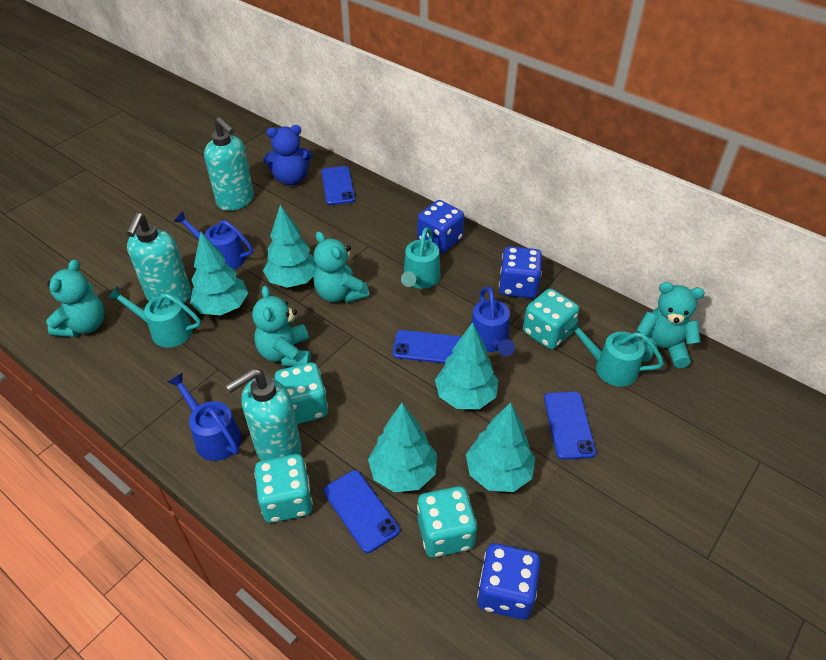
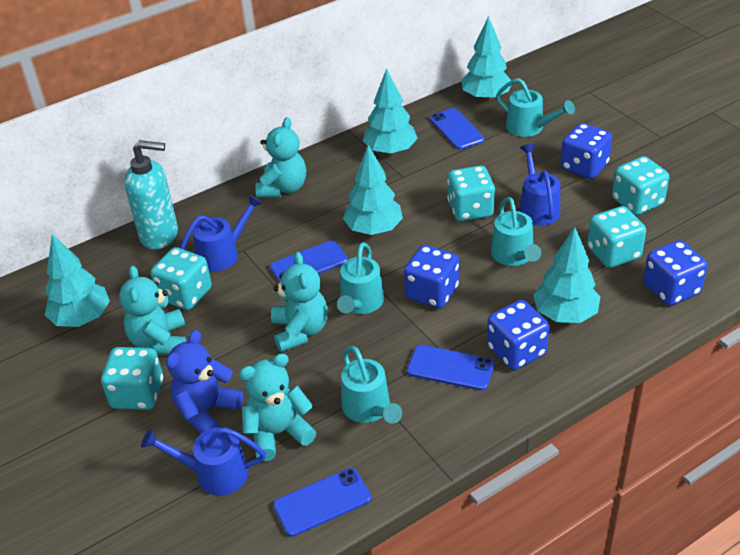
blue dice: 3 -> 4
turquoise dice: 4 -> 5
turquoise soap dispenser: 3 -> 1
turquoise watering can: 3 -> 4

